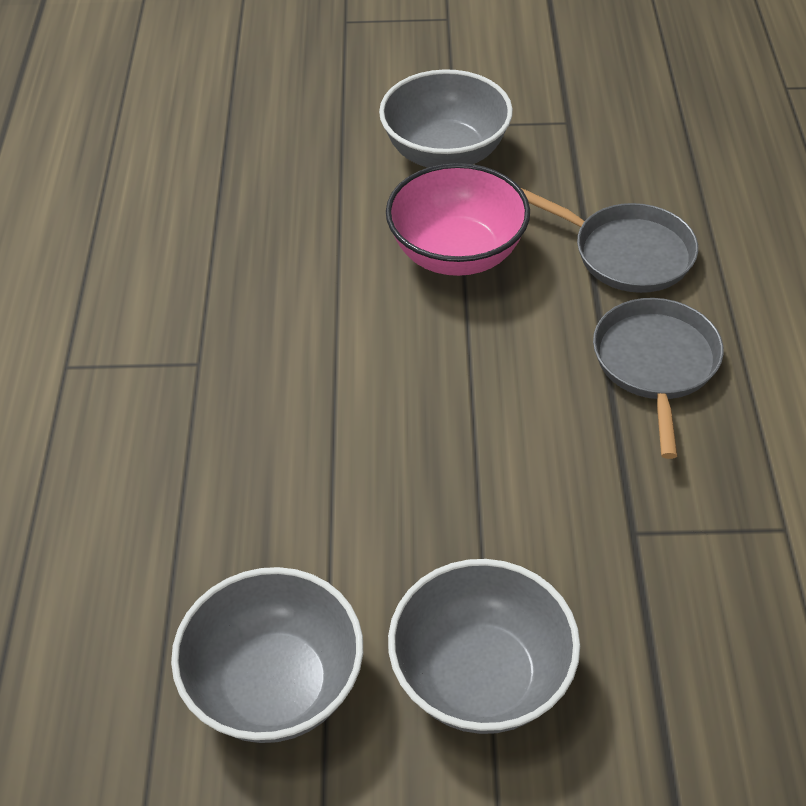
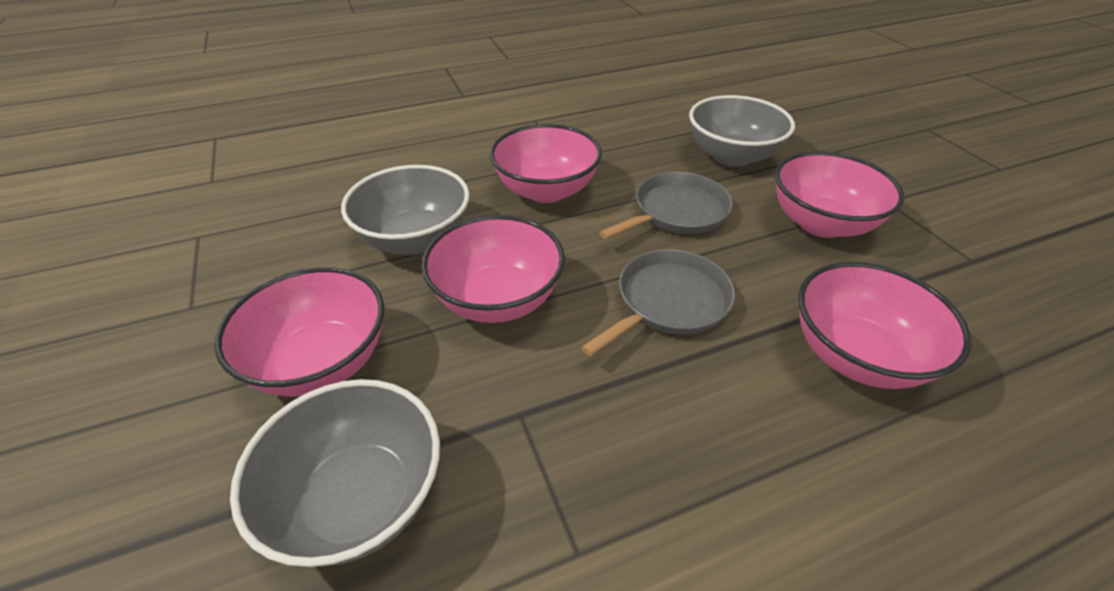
pink bowl: 1 -> 5

